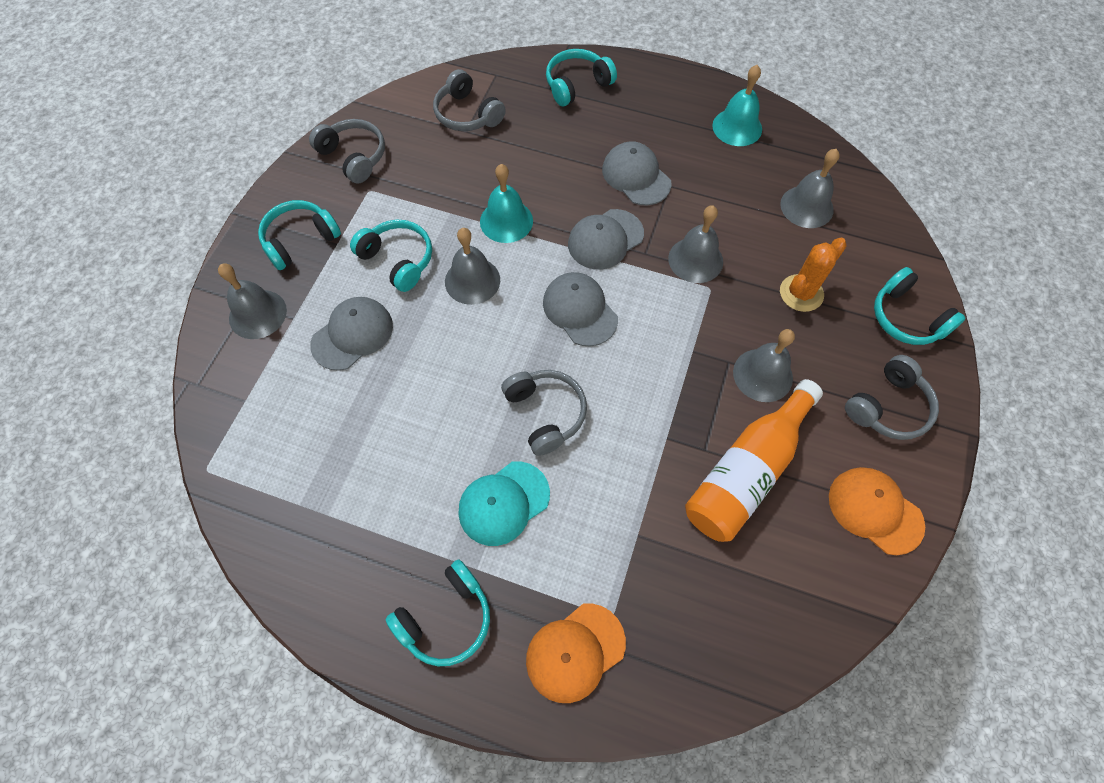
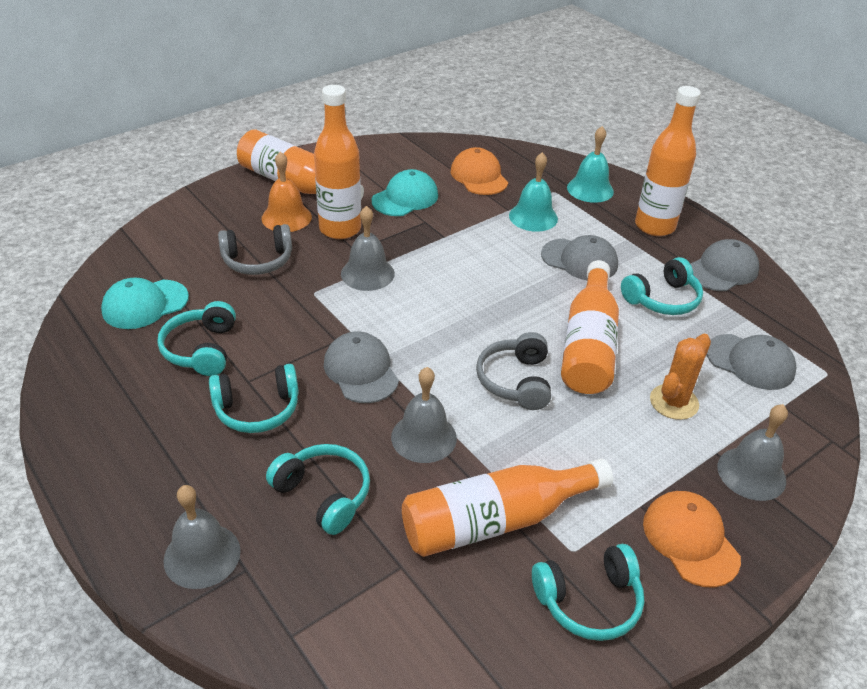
grey bell: 5 -> 4
grey headphones: 4 -> 2
orange bell: 0 -> 1
orange bottle: 1 -> 5
turquoise cap: 1 -> 2

